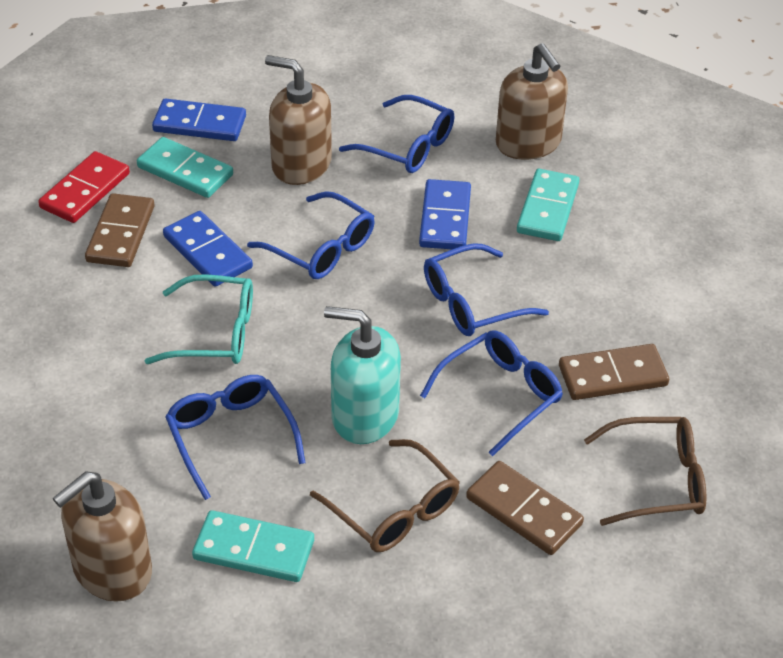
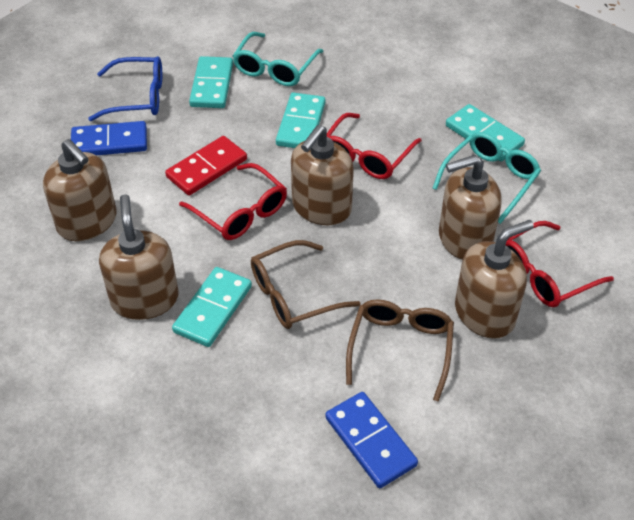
blue domino: 3 -> 2
blue glasses: 5 -> 1
brown domino: 3 -> 0
brown soap dispenser: 3 -> 5
red glasses: 0 -> 3
turquoise domino: 3 -> 4
turquoise glasses: 1 -> 2
turquoise soap dispenser: 1 -> 0

